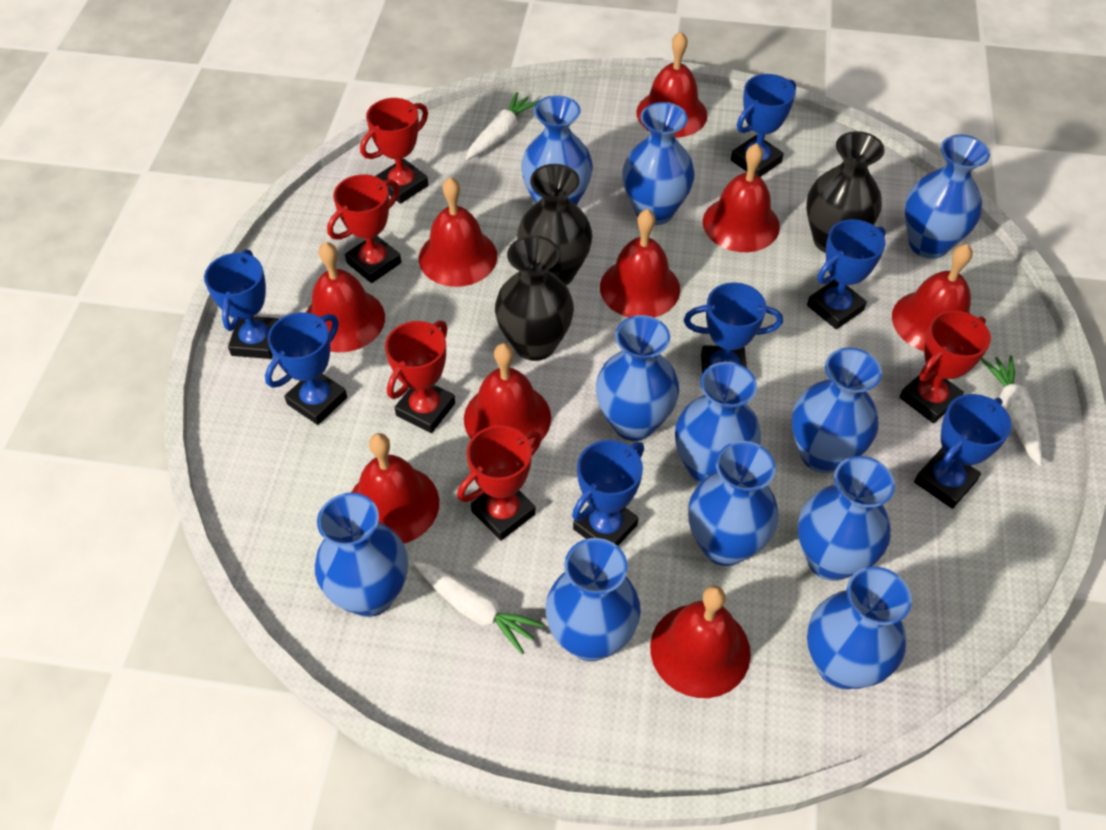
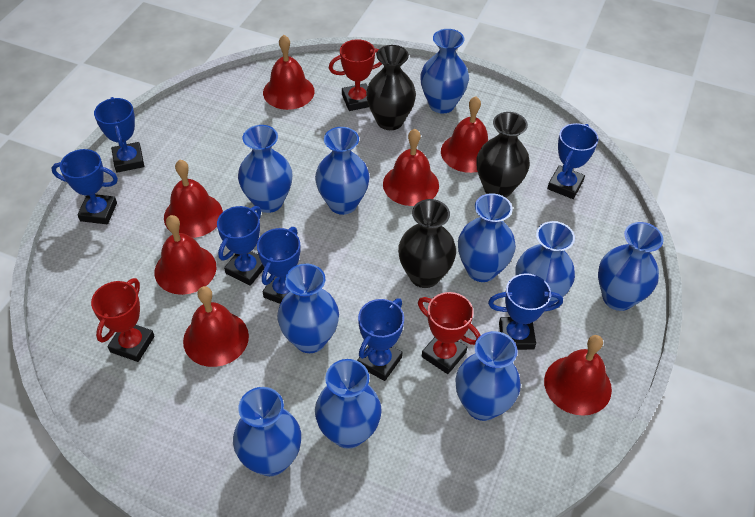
blue vase: 11 -> 10
red bell: 9 -> 7
red trophy: 5 -> 3
white carrot: 3 -> 0

